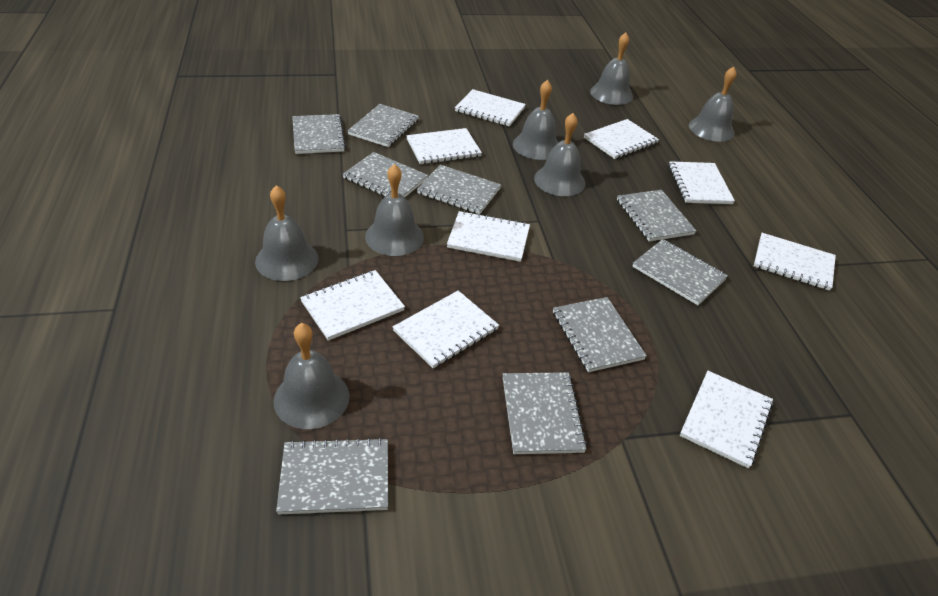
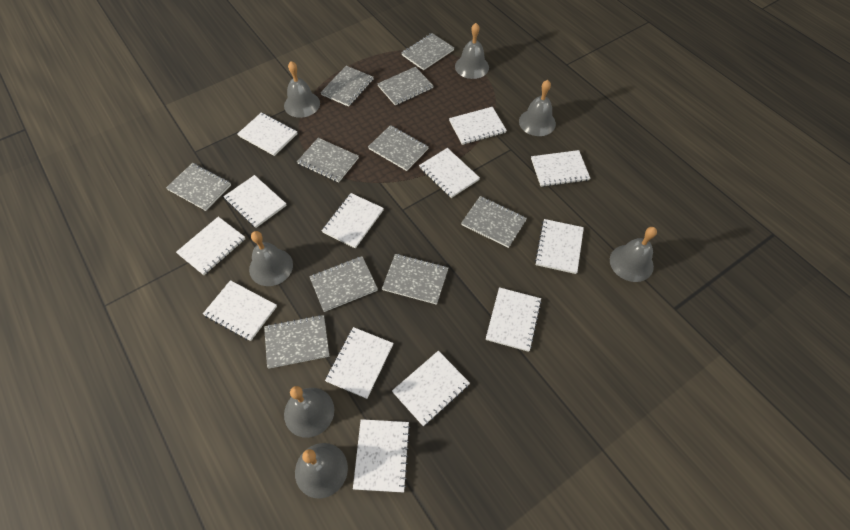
grey notebook: 9 -> 10
white notebook: 9 -> 13

